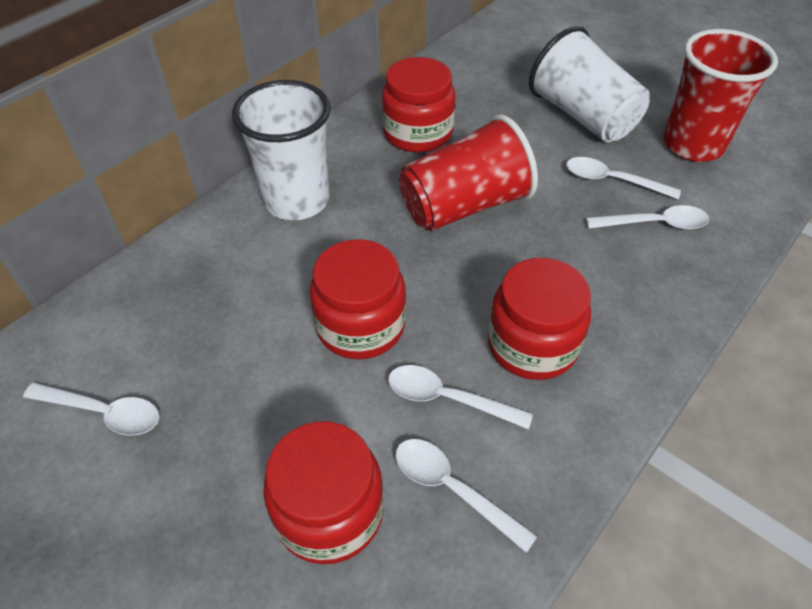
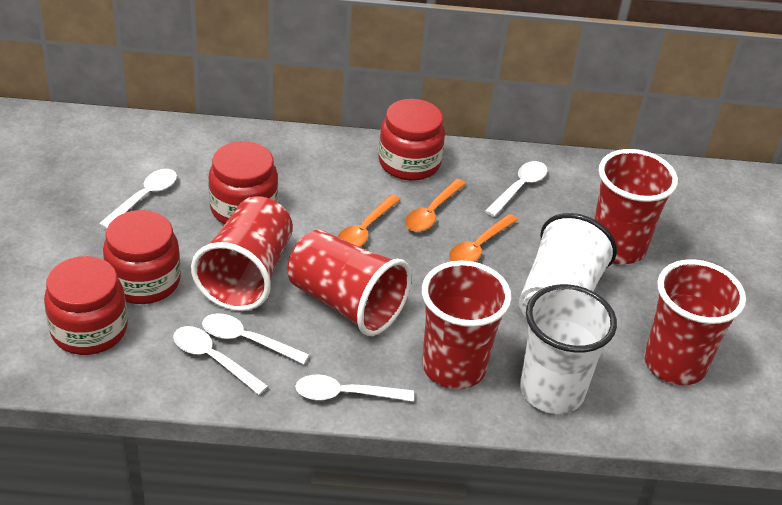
orange spoon: 0 -> 3
red cup: 2 -> 5

